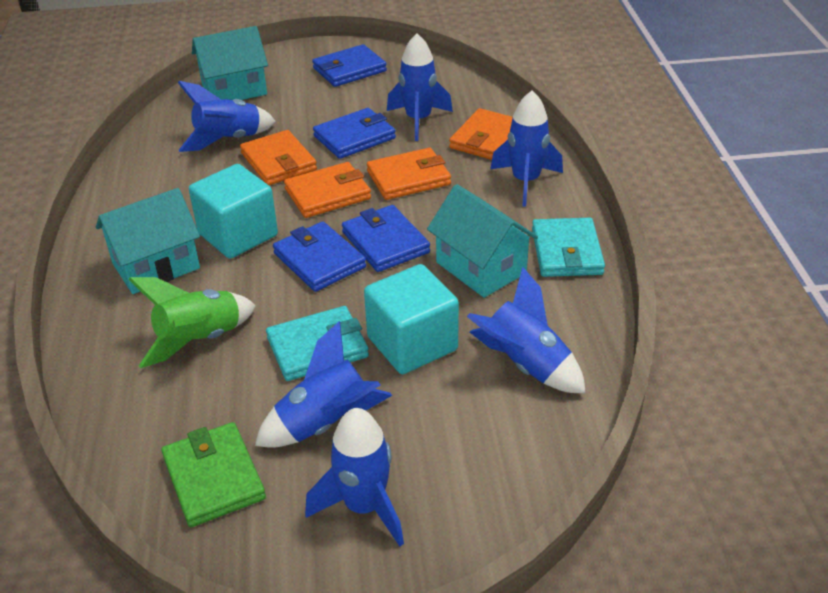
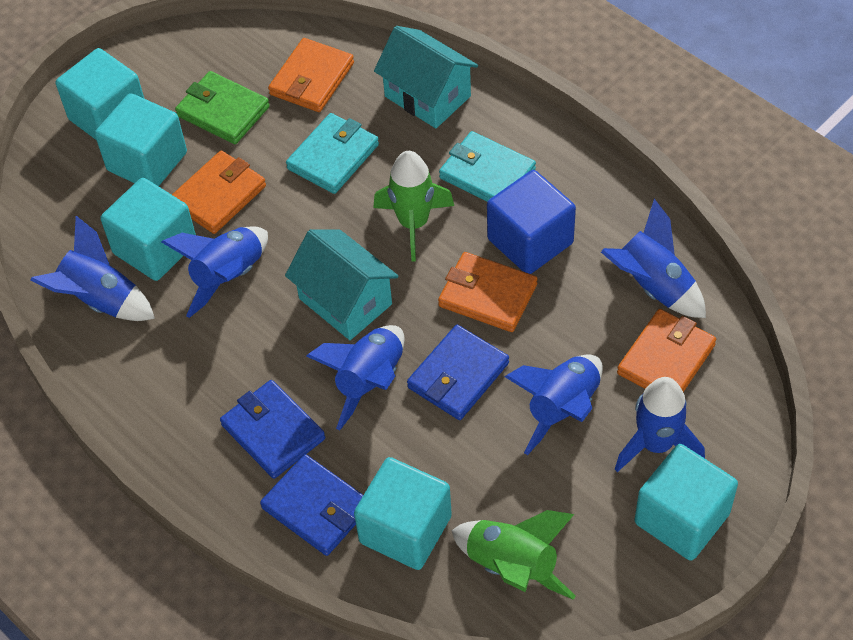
blue cube: 0 -> 1
blue wallet: 4 -> 3
green rocket: 1 -> 2
turquoise cube: 2 -> 5
turquoise house: 3 -> 2

